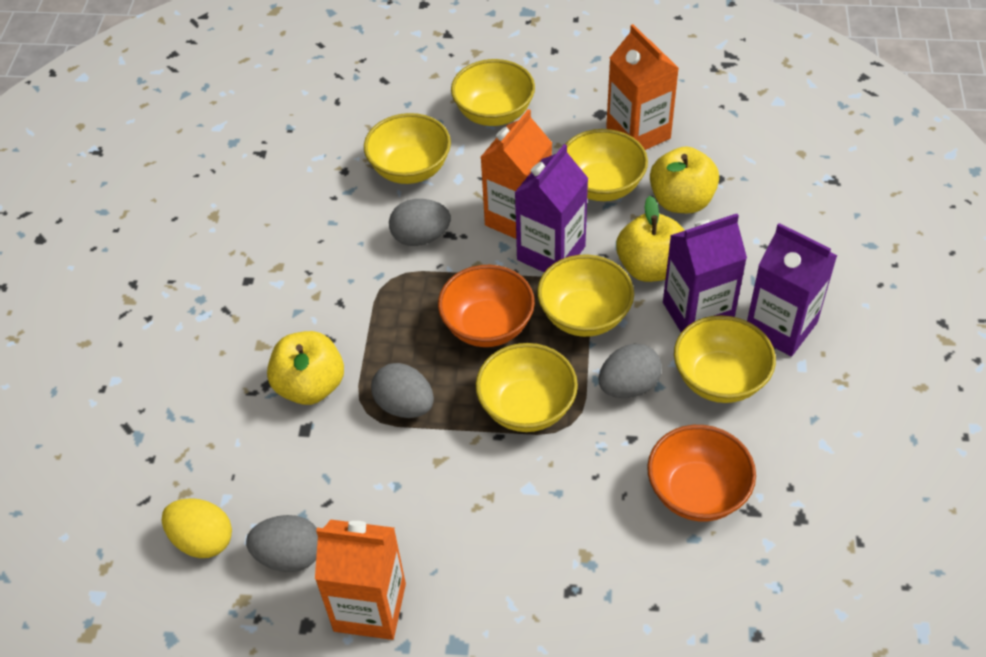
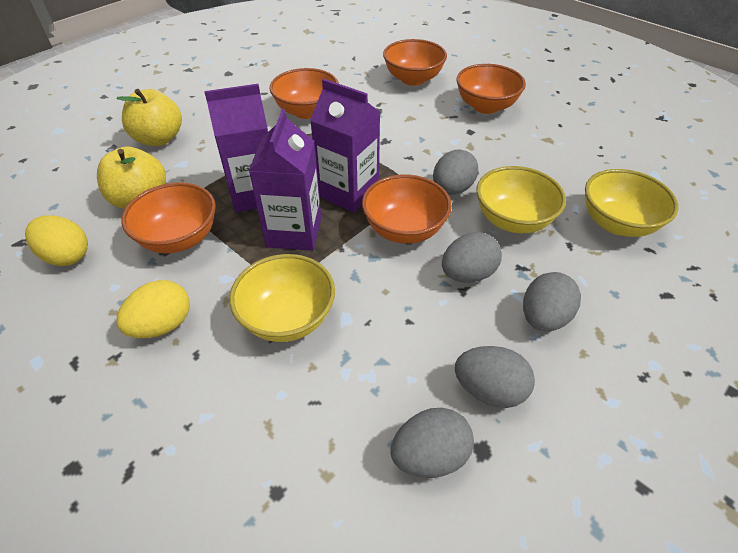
grey egg: 4 -> 5
orange bowl: 2 -> 5
orange carton: 3 -> 0
yellow apple: 3 -> 2
yellow bowl: 6 -> 3
yellow egg: 1 -> 2

